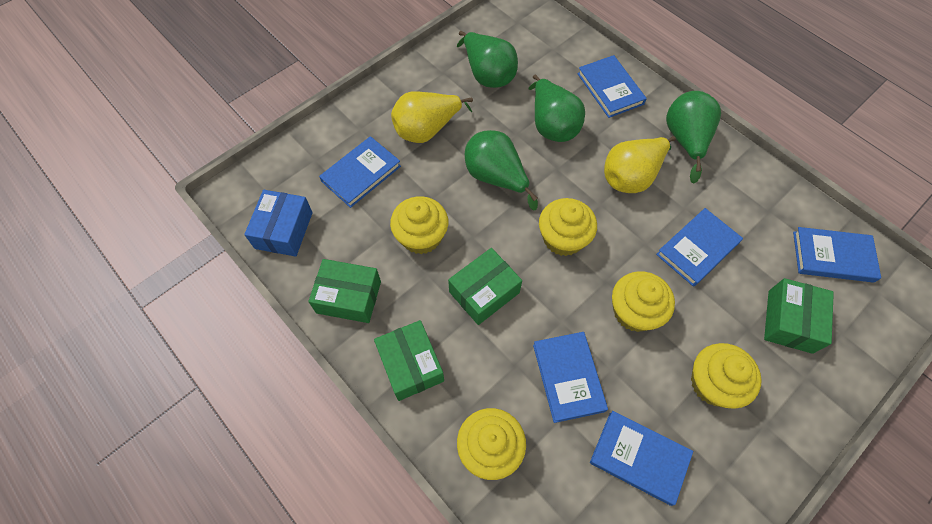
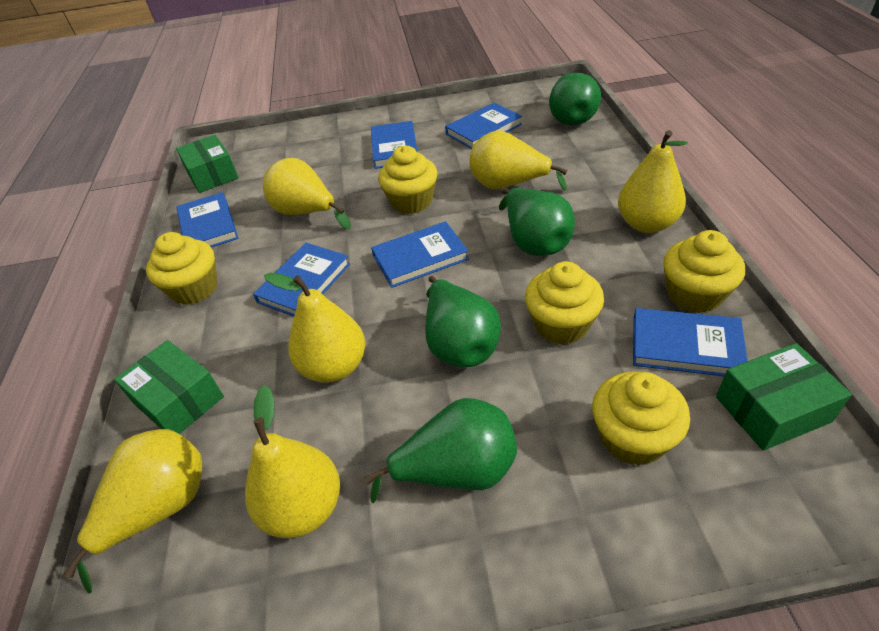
blue box: 1 -> 0
green box: 4 -> 3
yellow pear: 2 -> 6

